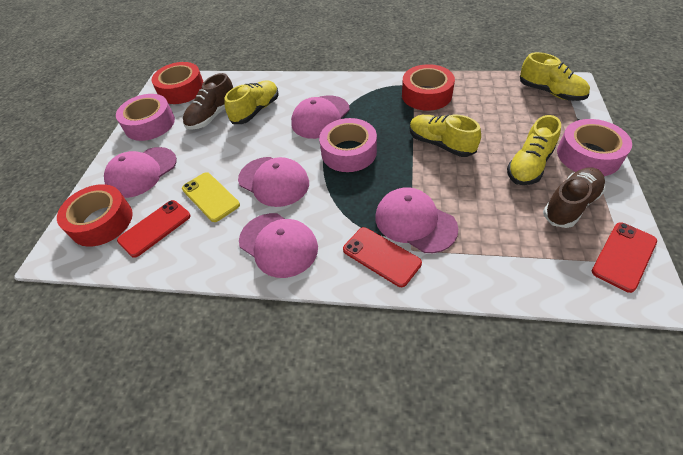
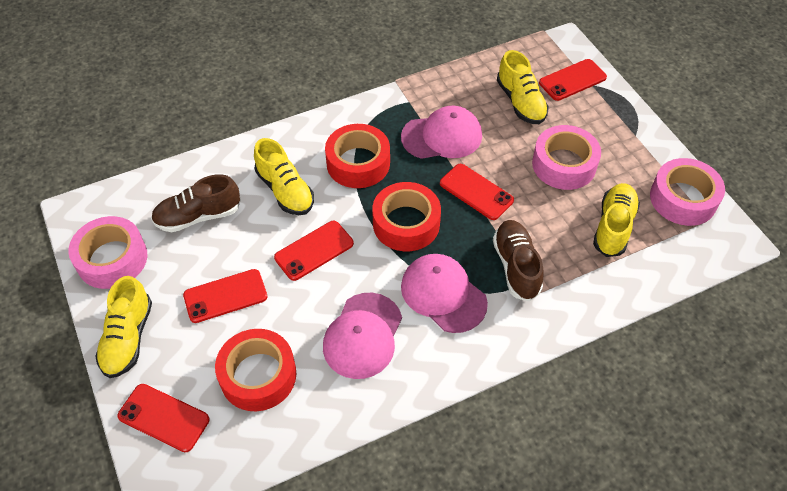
pink cap: 5 -> 3
red phone: 3 -> 5
yellow phone: 1 -> 0

